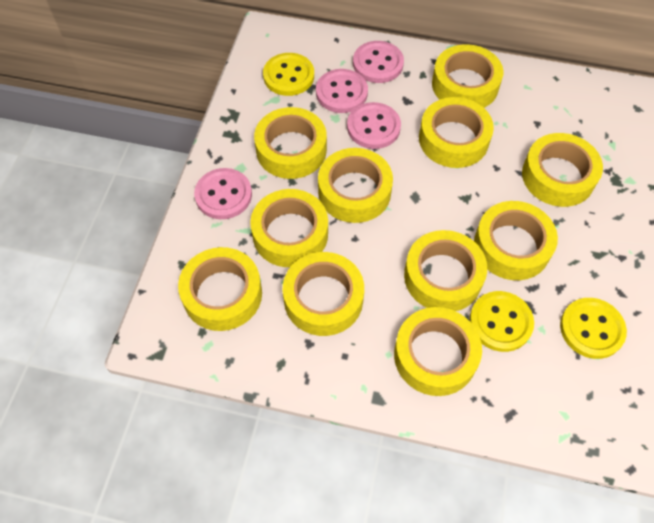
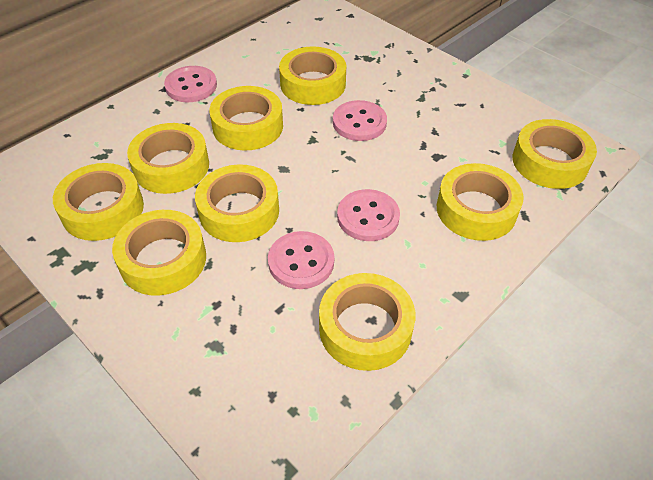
yellow button: 3 -> 0
yellow tape: 11 -> 9

